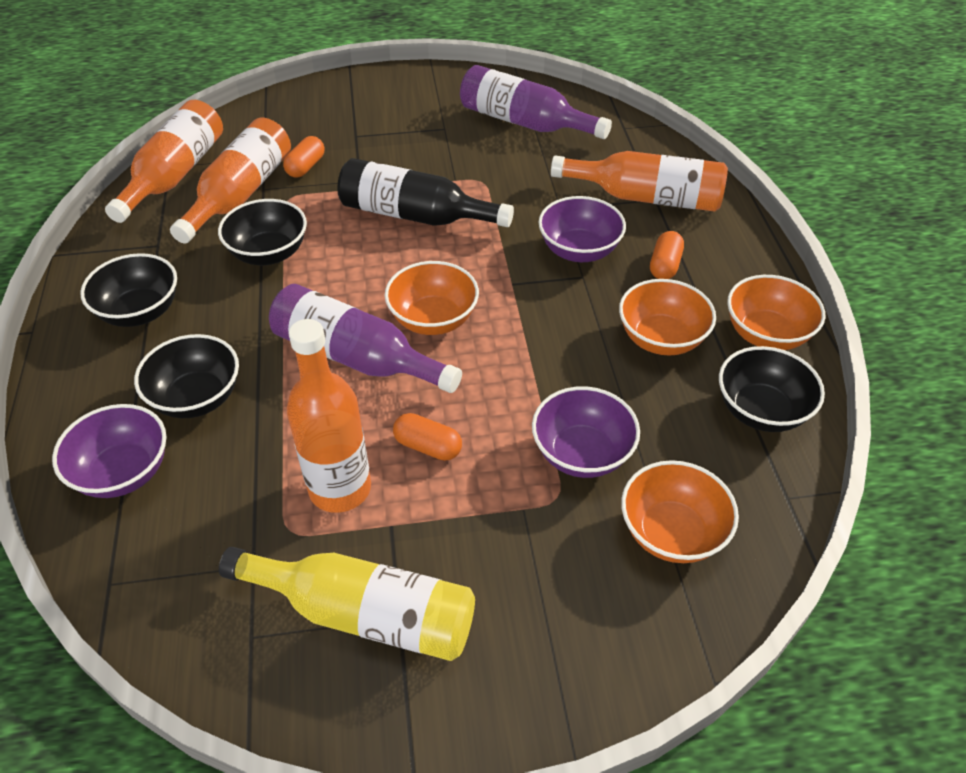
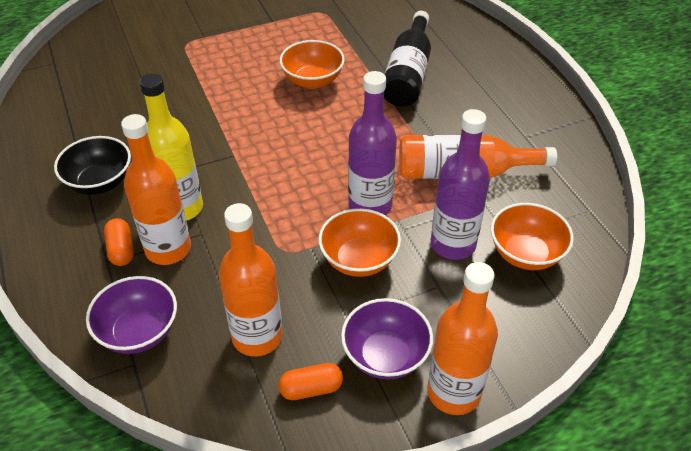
black bowl: 4 -> 1
orange bowl: 4 -> 3
orange capsule: 3 -> 2
purple bowl: 3 -> 2

